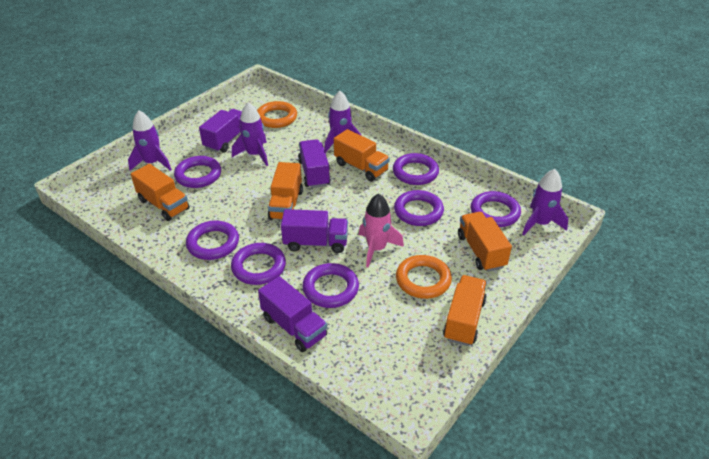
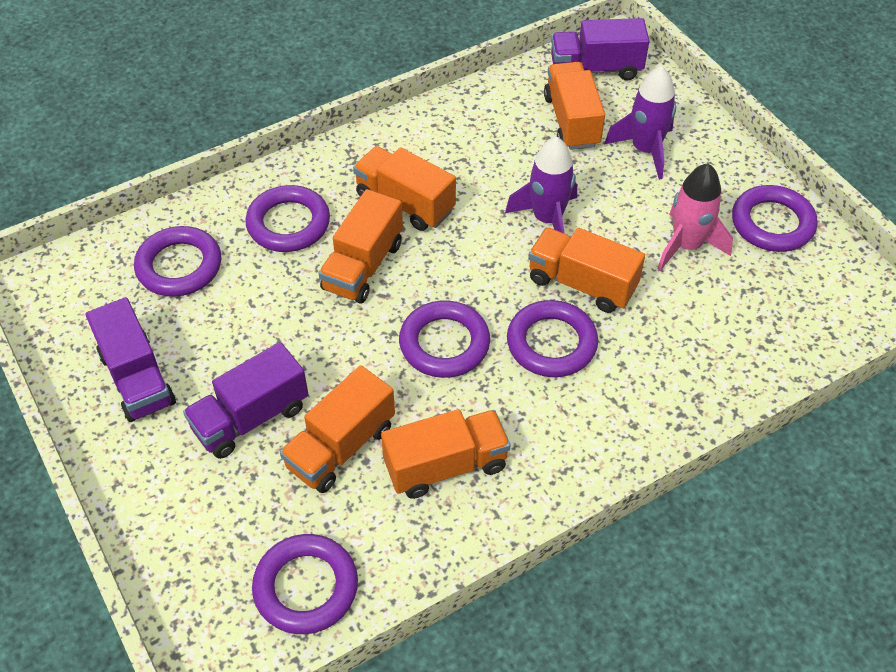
orange ring: 2 -> 0
orange truck: 5 -> 6
purple ring: 7 -> 6
purple rocket: 4 -> 2
purple truck: 4 -> 3

